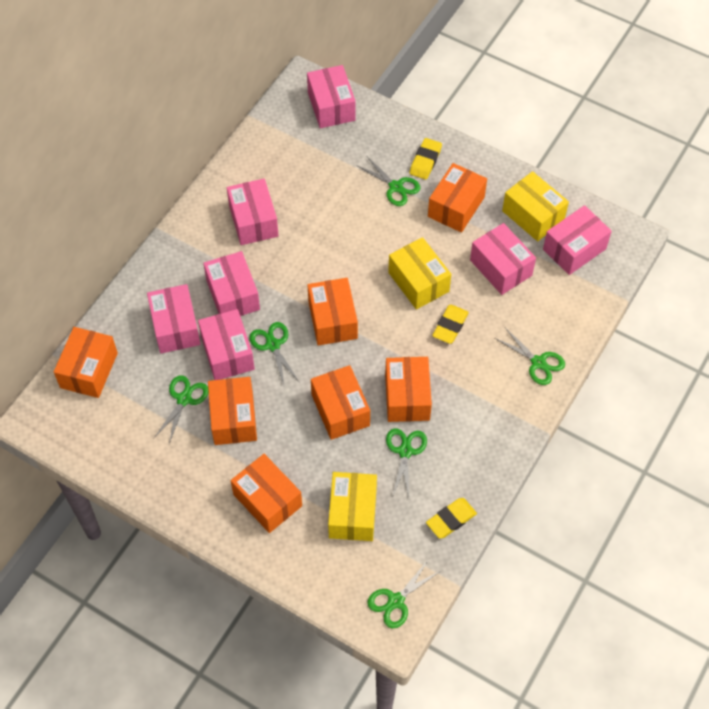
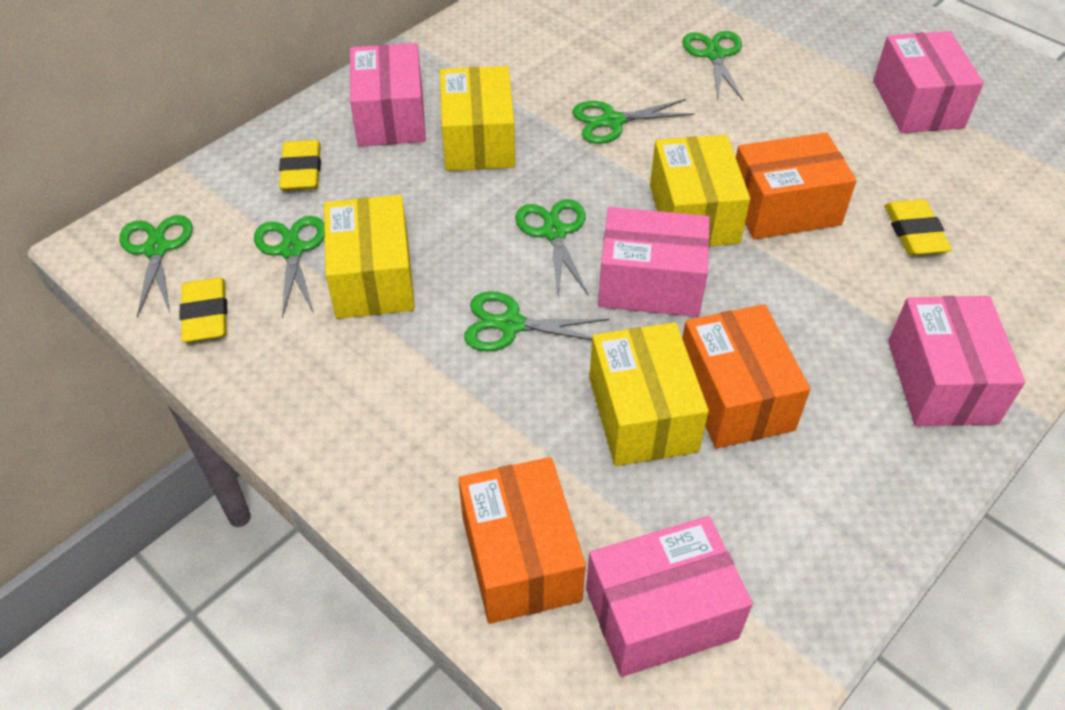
orange box: 7 -> 3
pink box: 7 -> 5
yellow box: 3 -> 4

